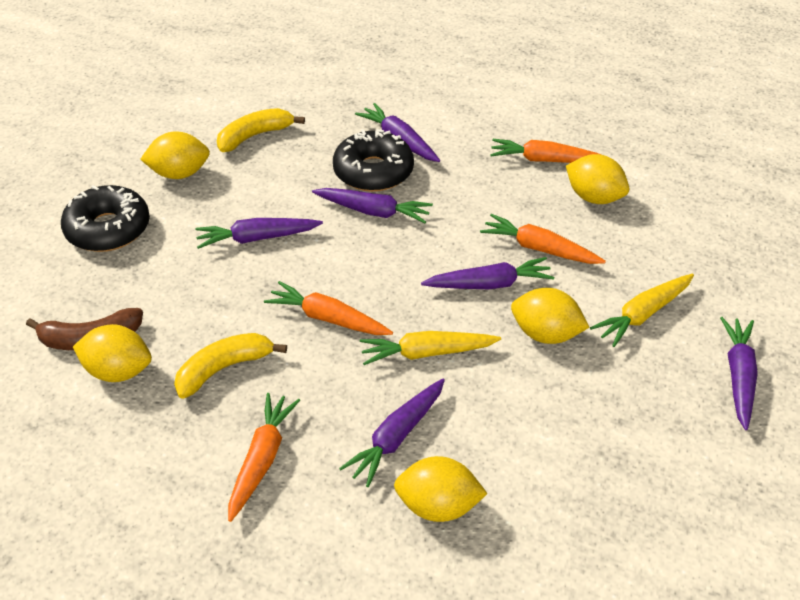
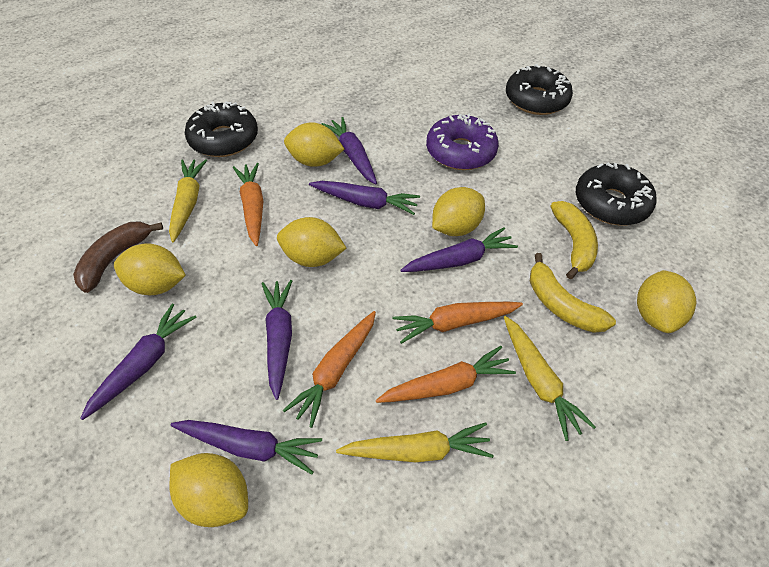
black donut: 2 -> 3
purple donut: 0 -> 1
yellow carrot: 2 -> 3
yellow lemon: 5 -> 6

